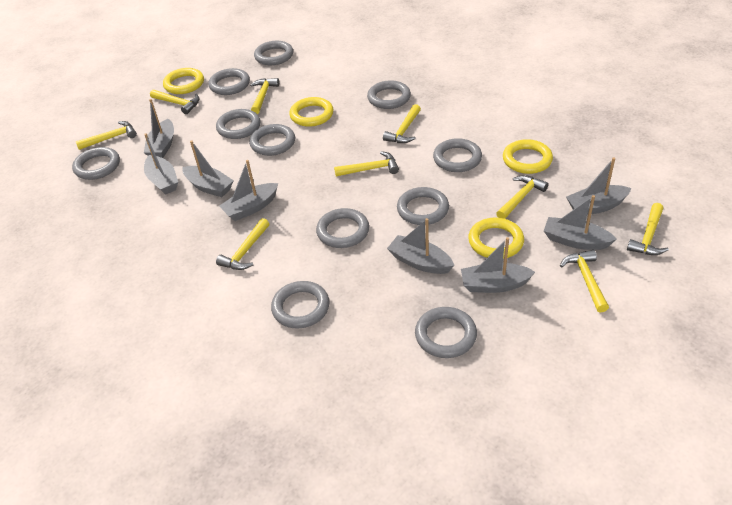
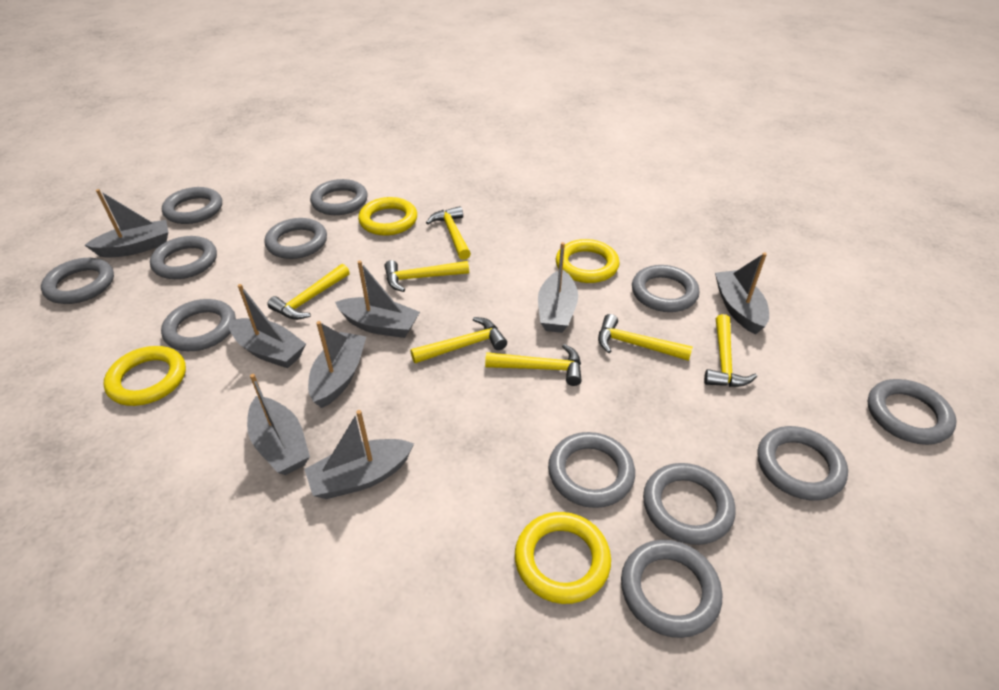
grey ring: 11 -> 12
yellow hammer: 9 -> 7

